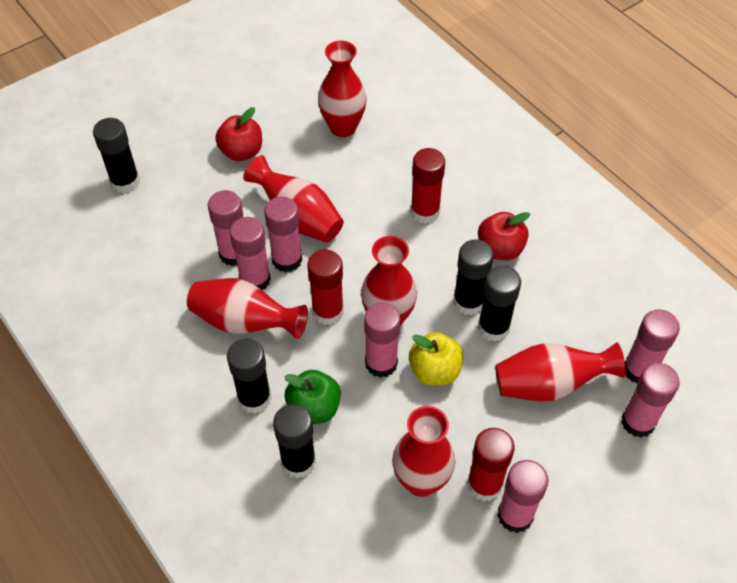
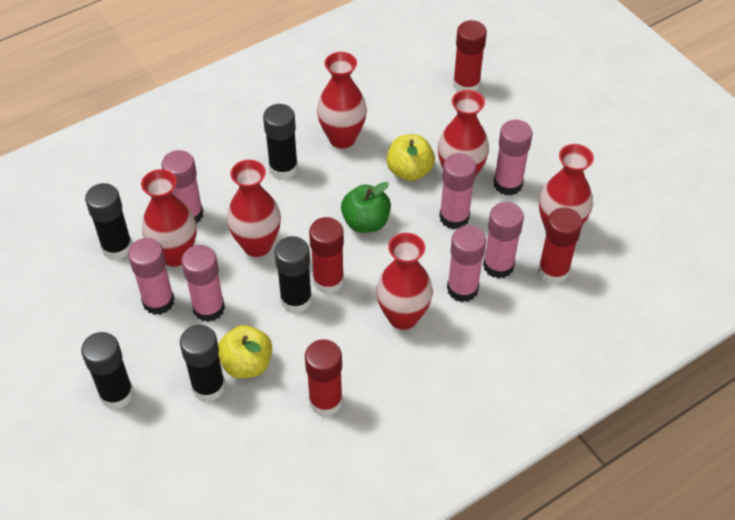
red apple: 2 -> 0
red glue stick: 3 -> 4
yellow apple: 1 -> 2

